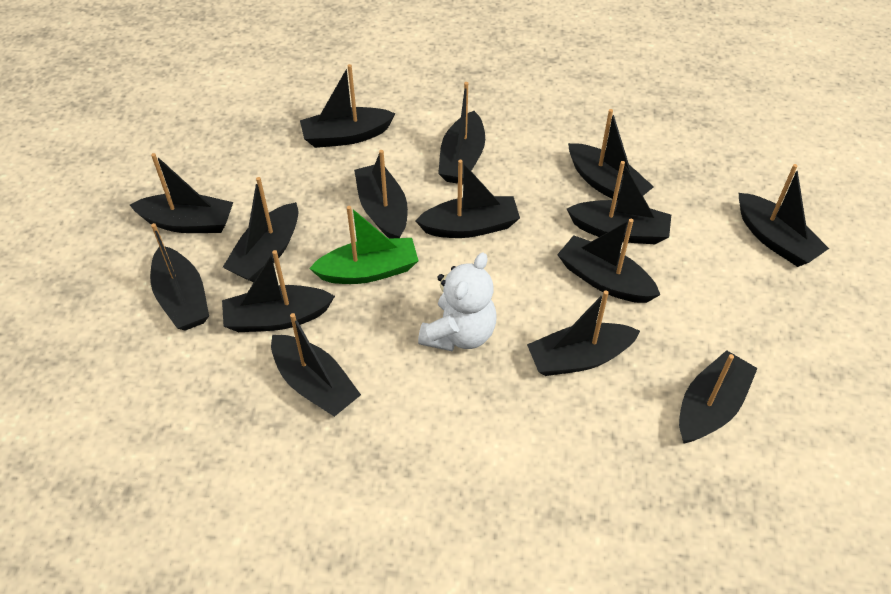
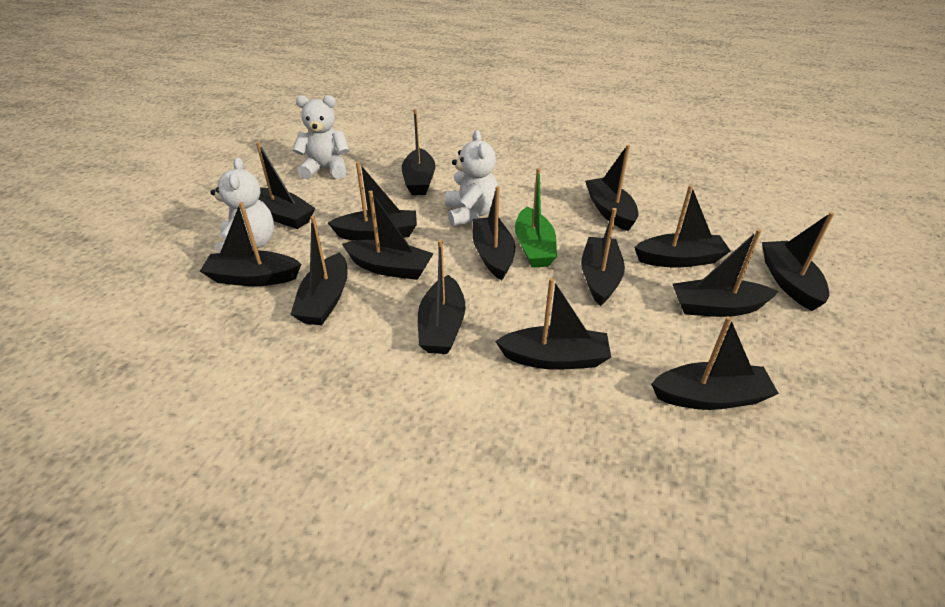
white teddy bear: 1 -> 3

